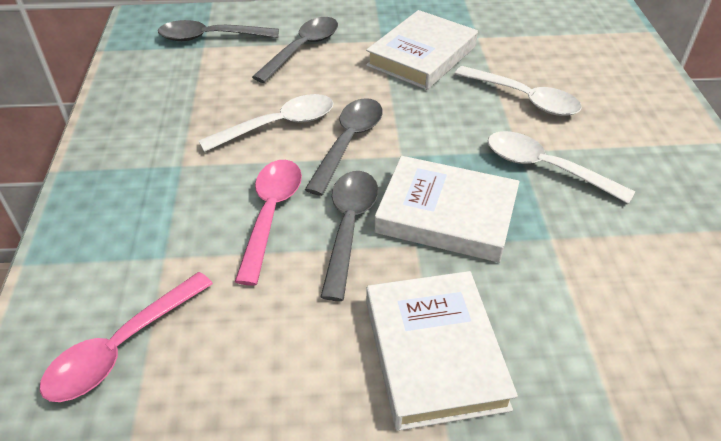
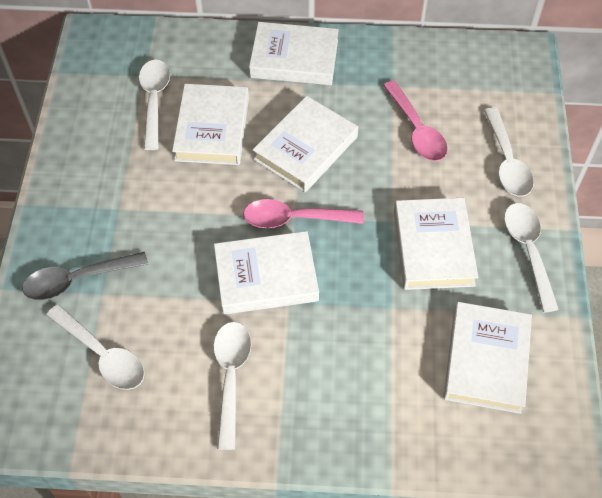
grey spoon: 4 -> 1
white book: 3 -> 6
white spoon: 3 -> 5

